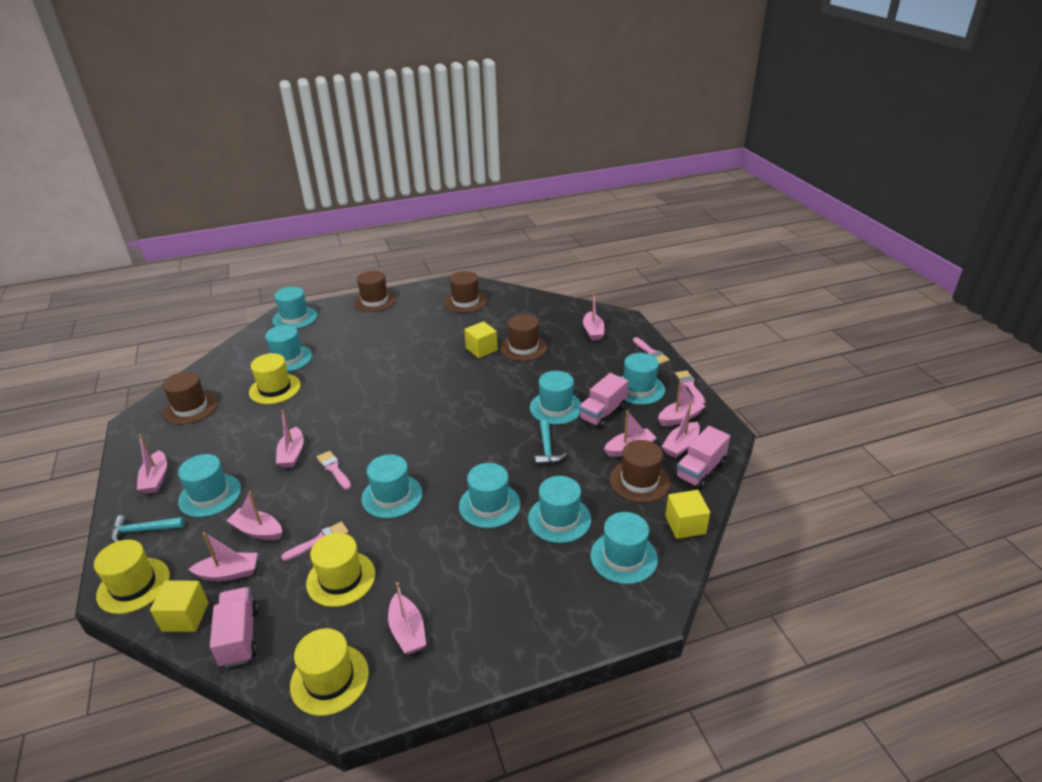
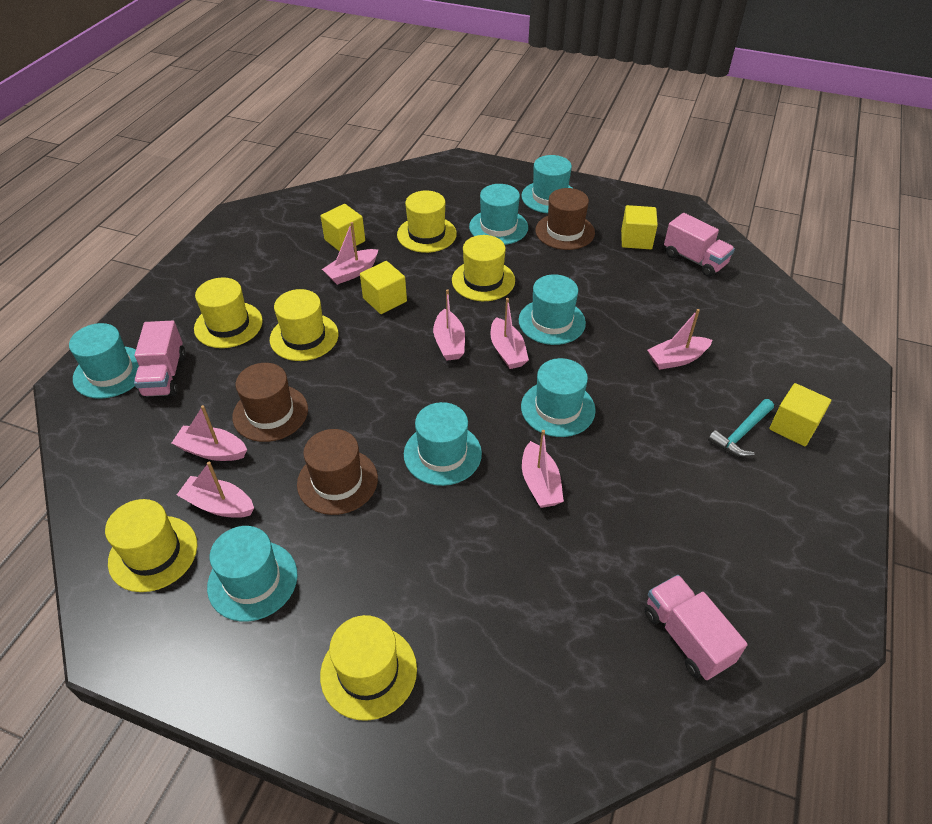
brown hat: 5 -> 3
pink boat: 9 -> 7
pink brush: 4 -> 0
turquoise hammer: 2 -> 1
turquoise hat: 9 -> 7
yellow cube: 3 -> 4
yellow hat: 4 -> 6

